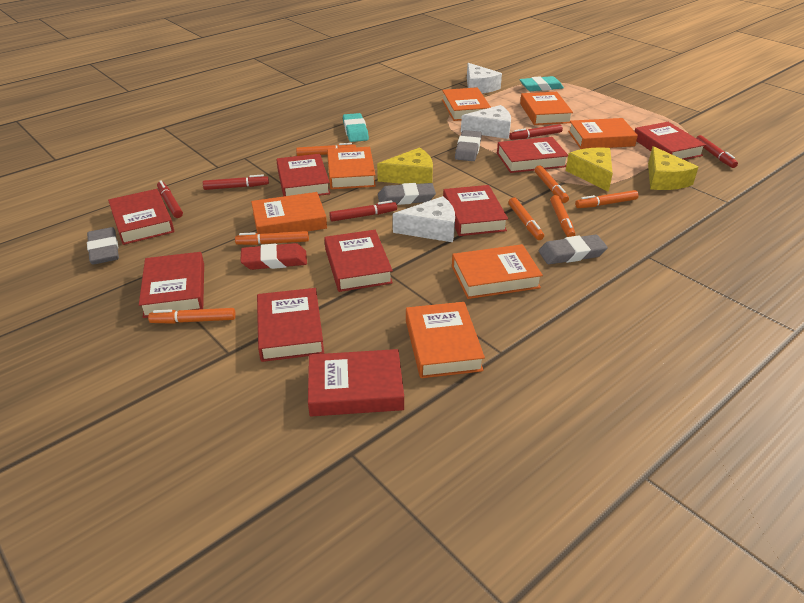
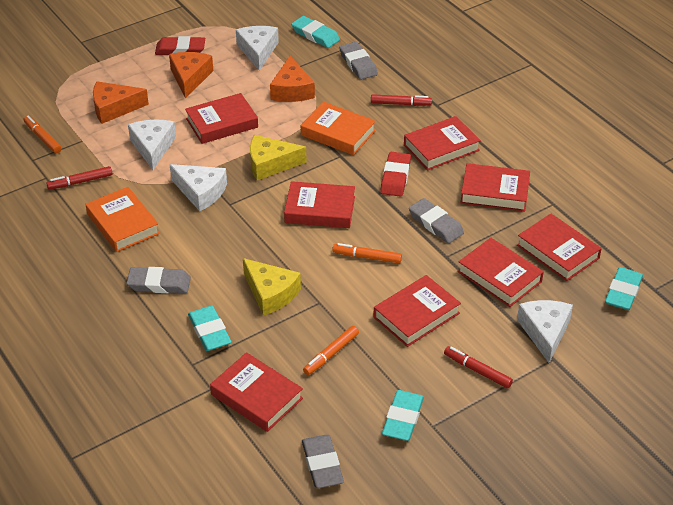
orange book: 7 -> 2
orange cheese: 0 -> 3
orange marker: 7 -> 3
red book: 9 -> 8
red eraser: 1 -> 2
red marker: 5 -> 3
turquoise eraser: 2 -> 4
white cheese: 3 -> 4
yellow cheese: 3 -> 2

